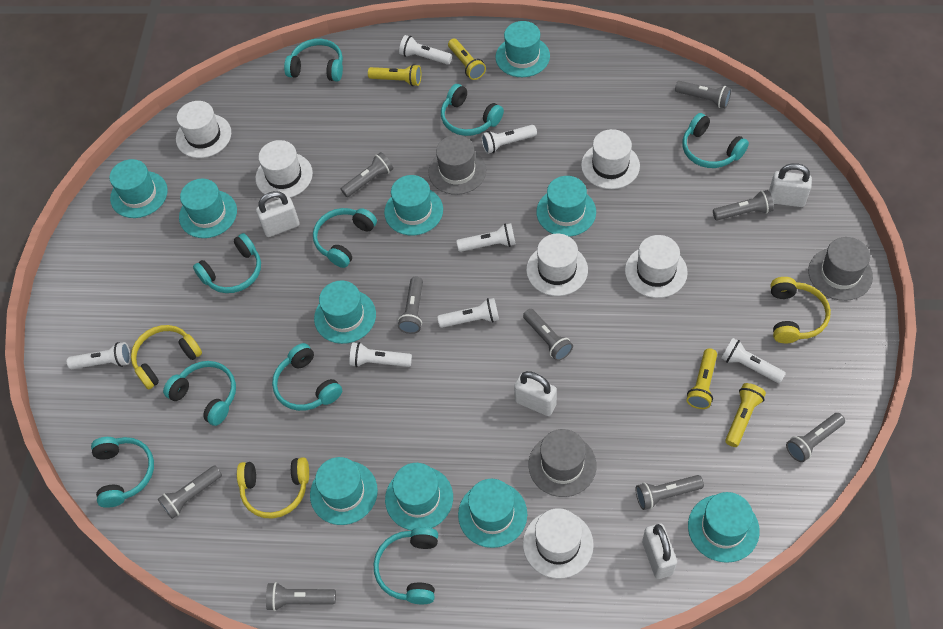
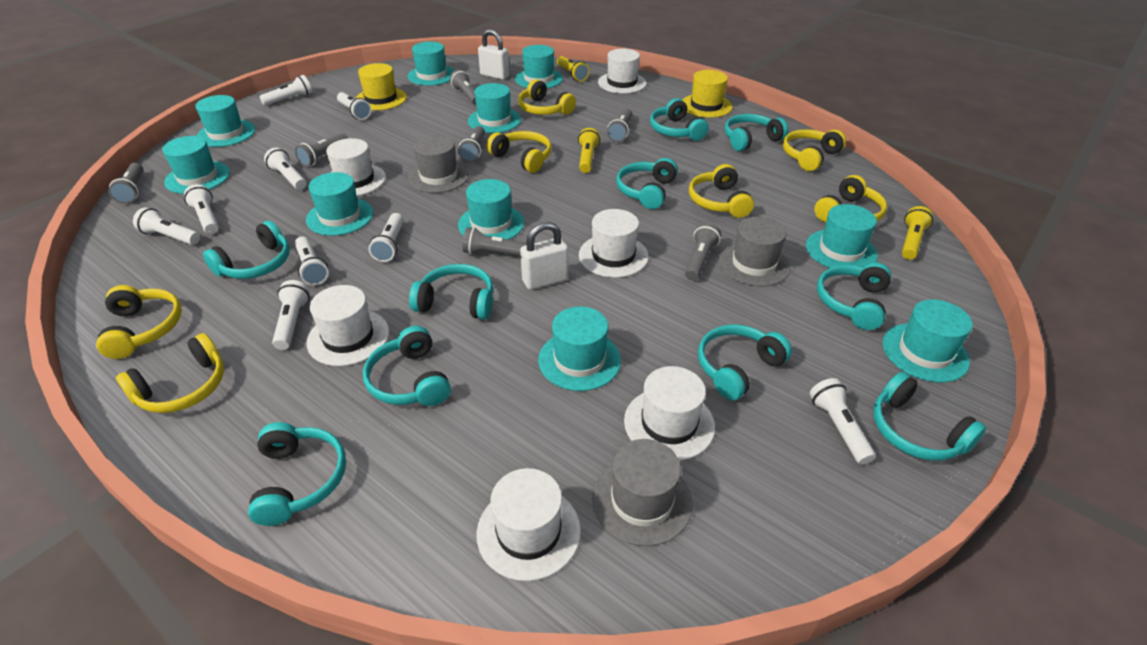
grey flashlight: 9 -> 7
turquoise headphones: 9 -> 10
white flashlight: 7 -> 9
white padlock: 4 -> 2
yellow flashlight: 4 -> 3
yellow hat: 0 -> 2
yellow headphones: 3 -> 7

